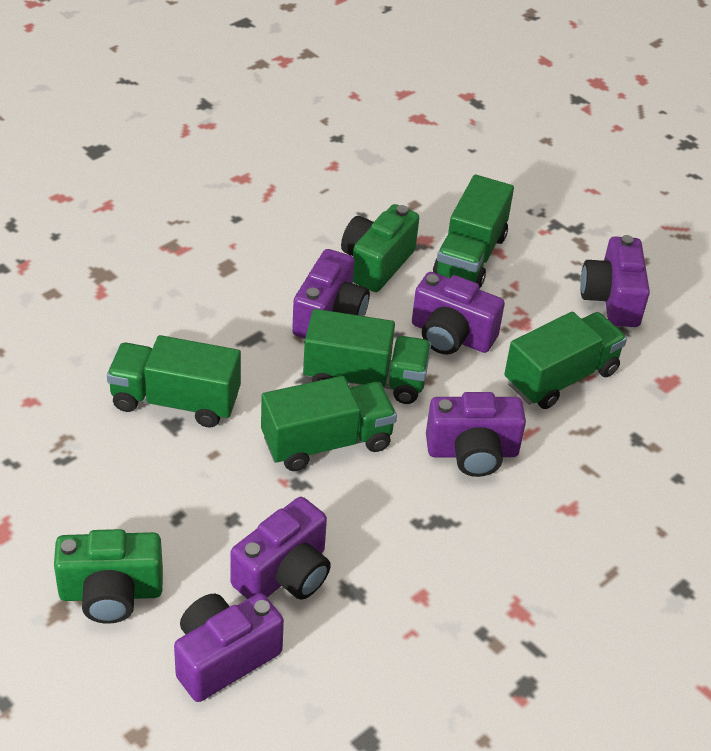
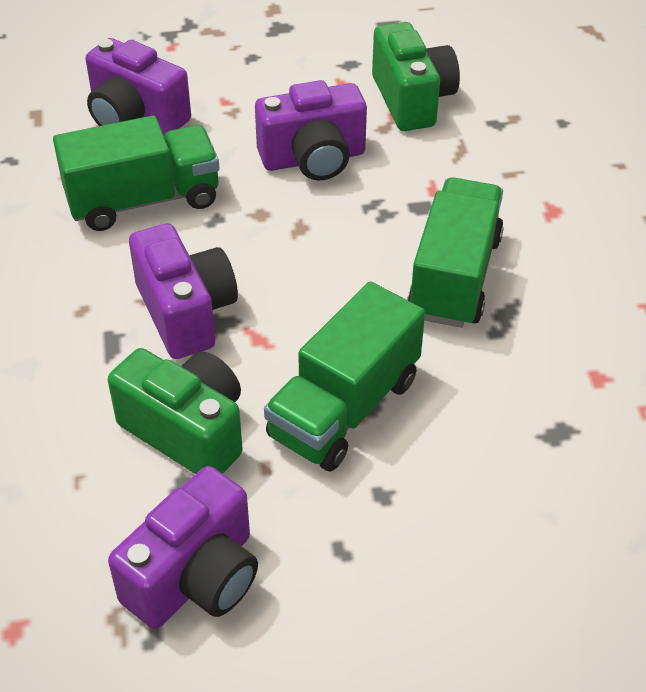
green truck: 5 -> 3
purple camera: 6 -> 4

